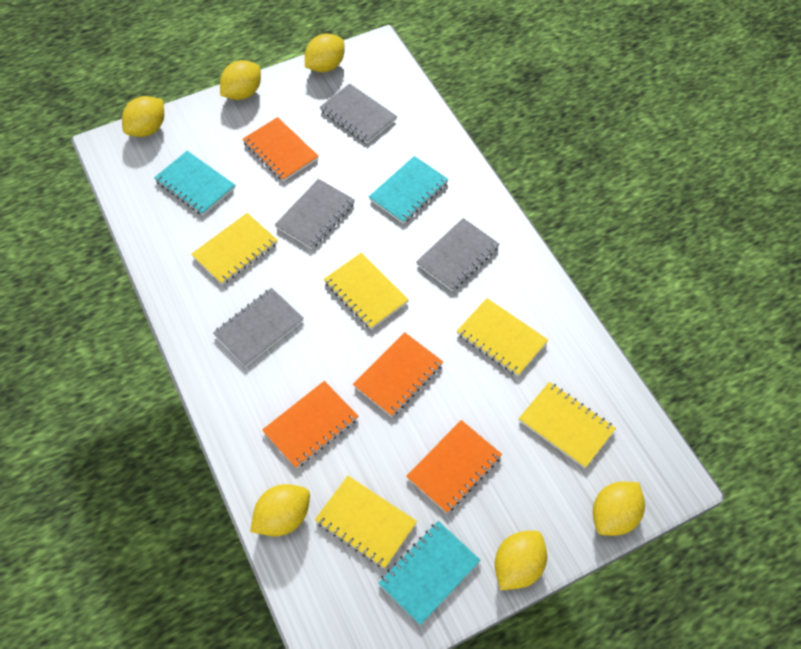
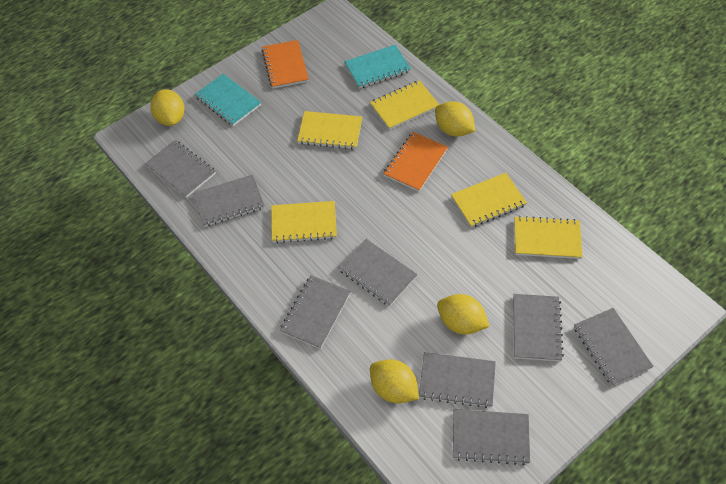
grey notebook: 4 -> 8
orange notebook: 4 -> 2
turquoise notebook: 3 -> 2
yellow lemon: 6 -> 4

